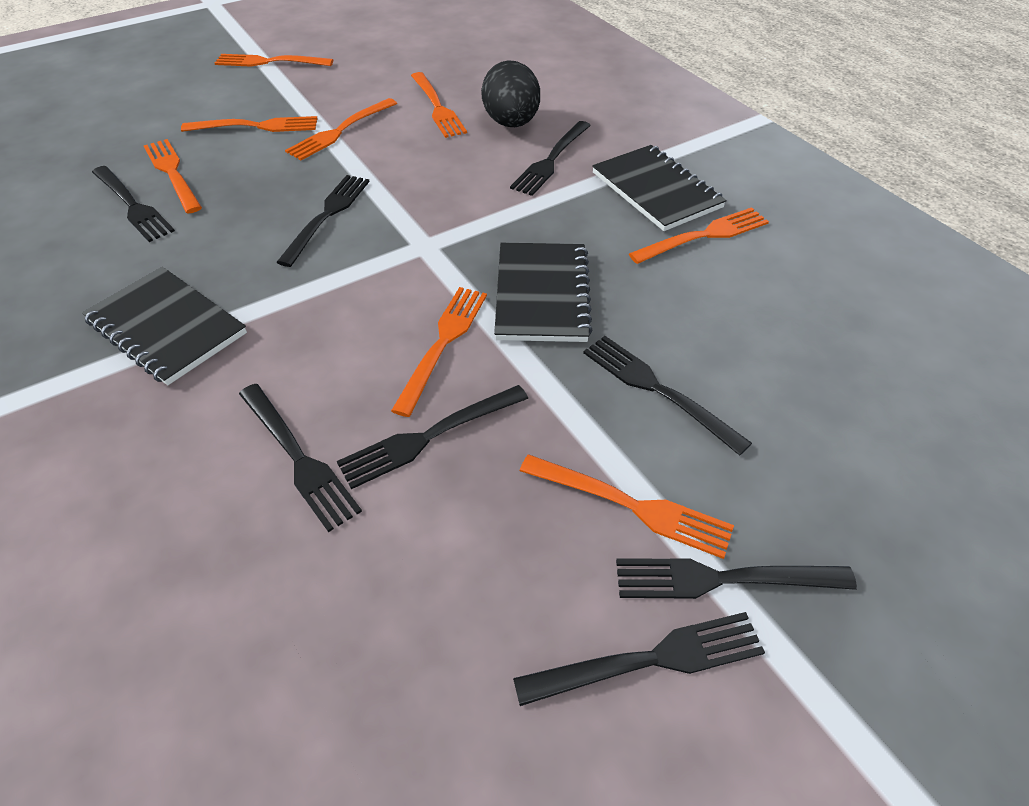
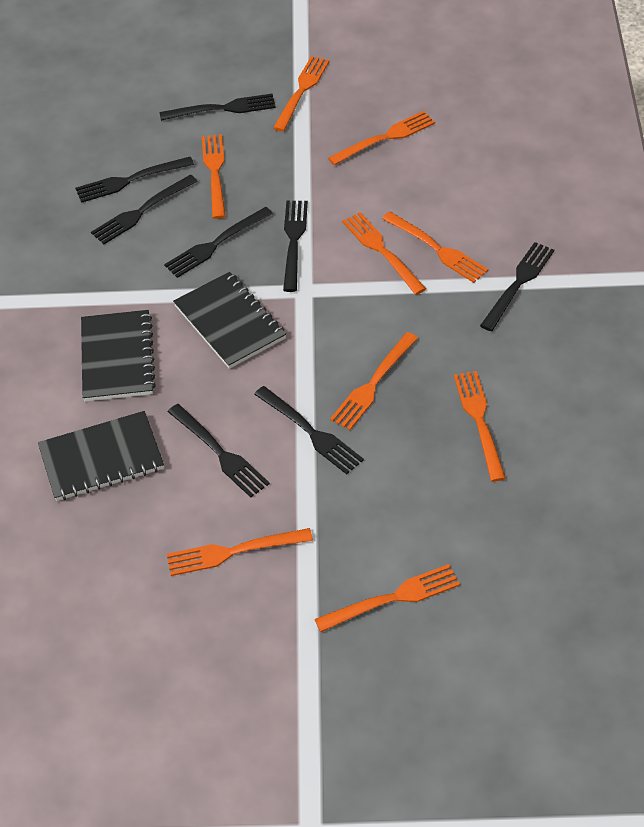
black egg: 1 -> 0
orange fork: 8 -> 9

